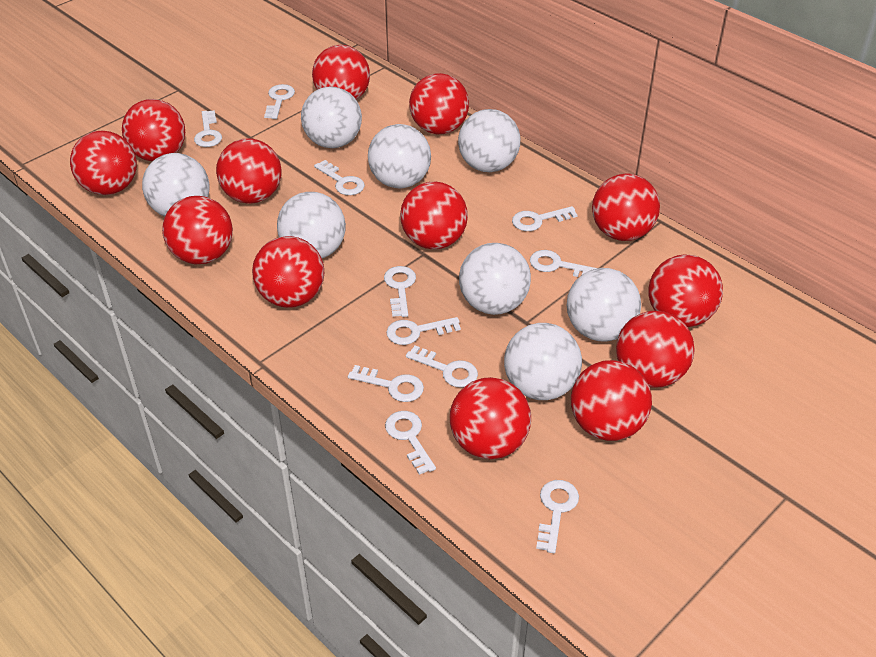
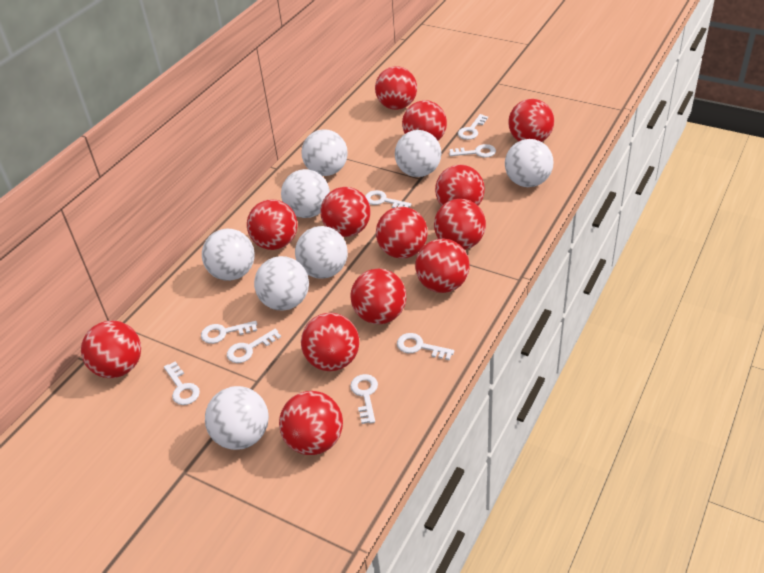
white key: 11 -> 8

